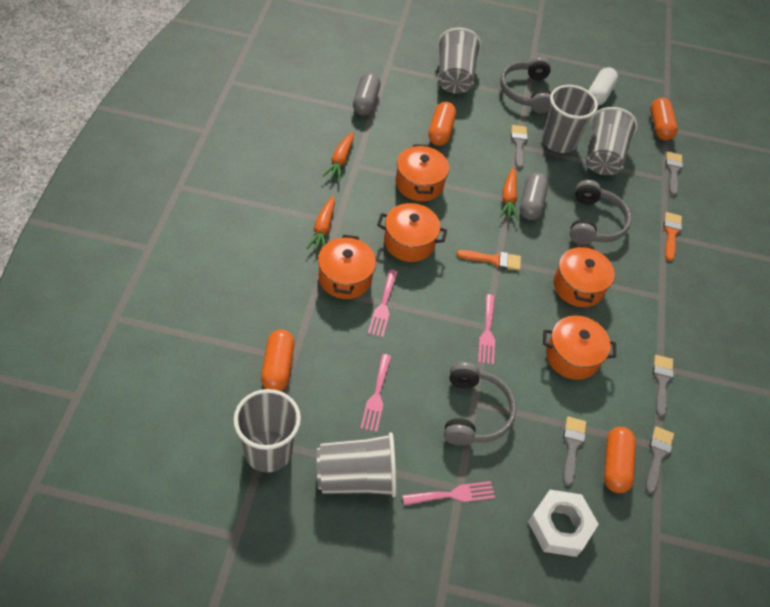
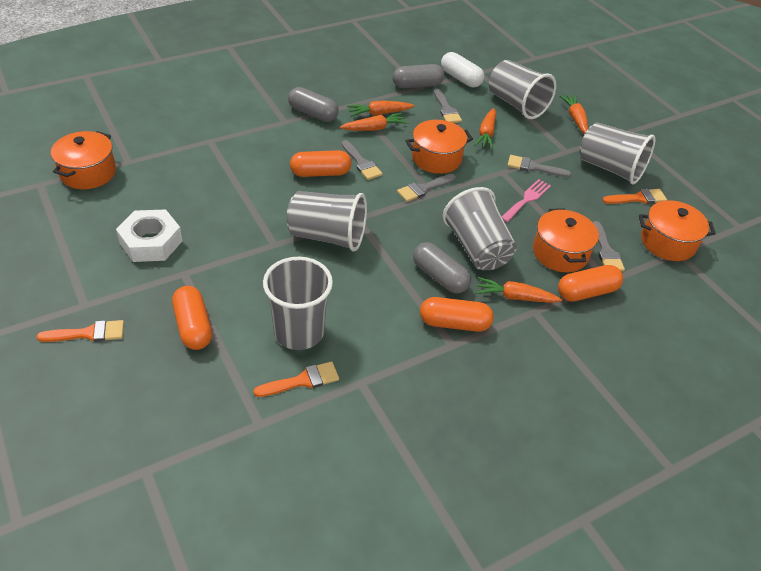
grey capsule: 2 -> 3
grey headphones: 3 -> 0
orange brush: 2 -> 3
orange carrot: 3 -> 5
orange pot: 5 -> 4
pink fork: 4 -> 1

